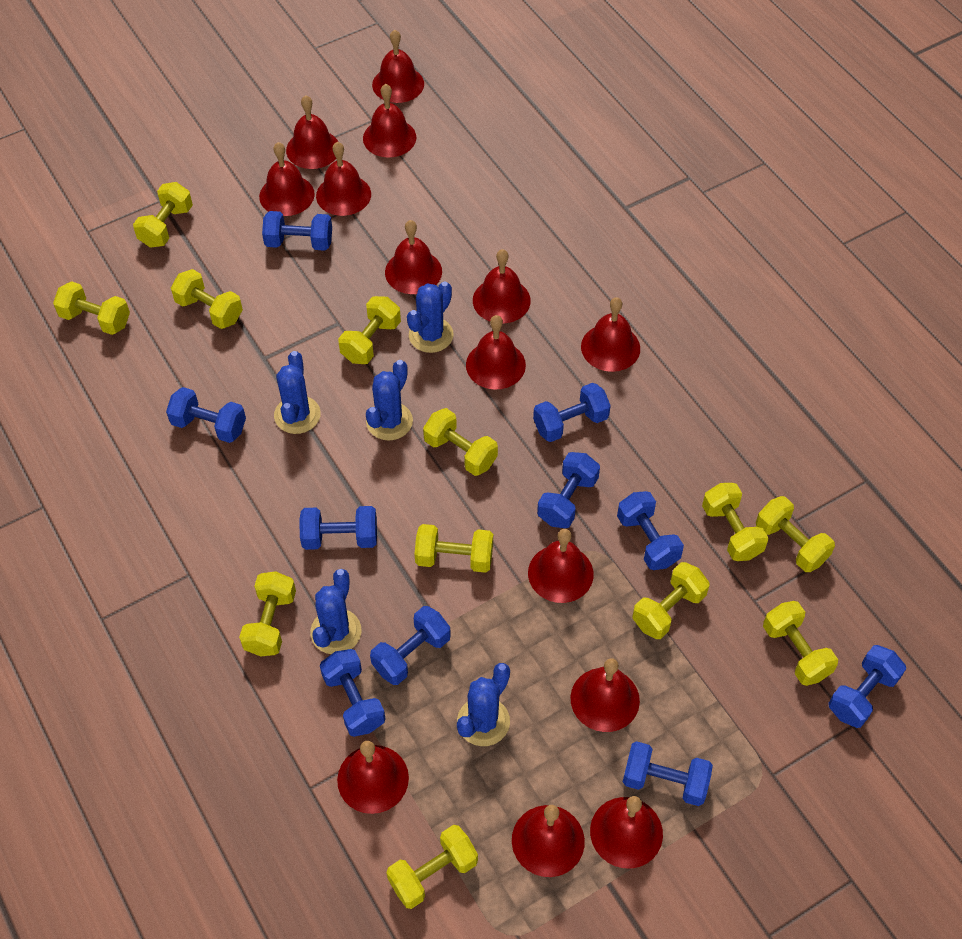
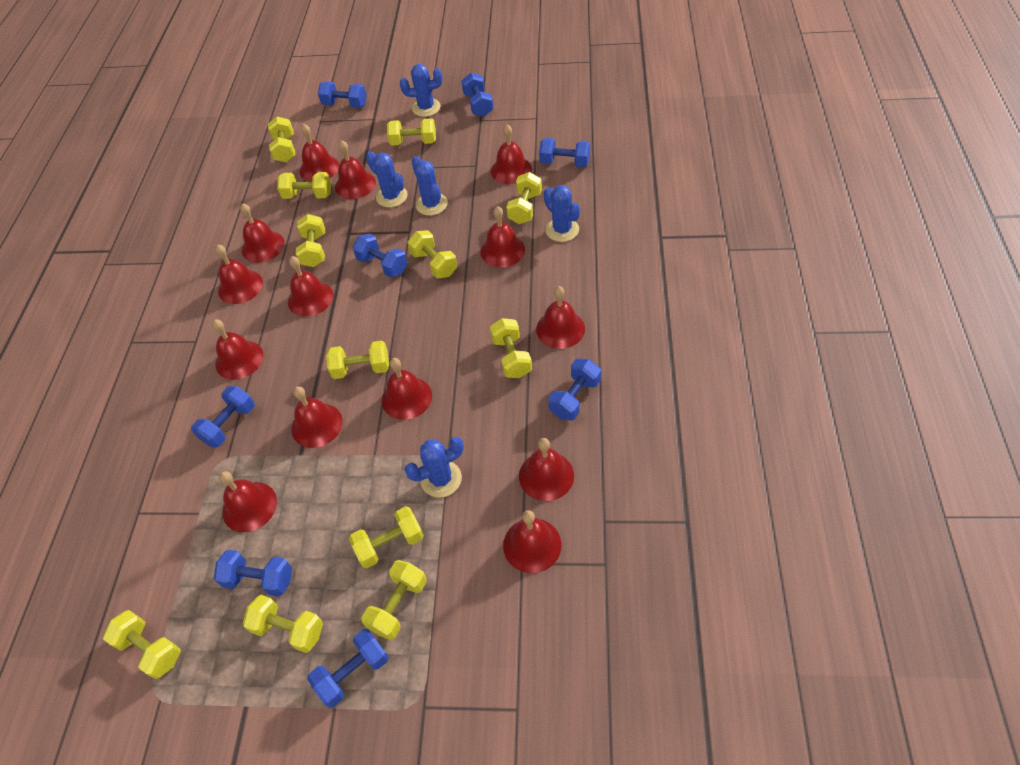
blue dumbbell: 10 -> 8

